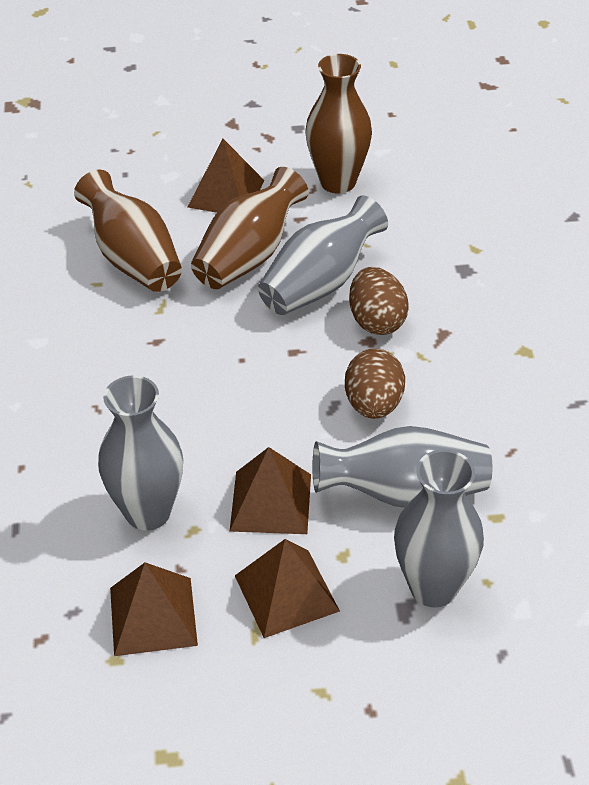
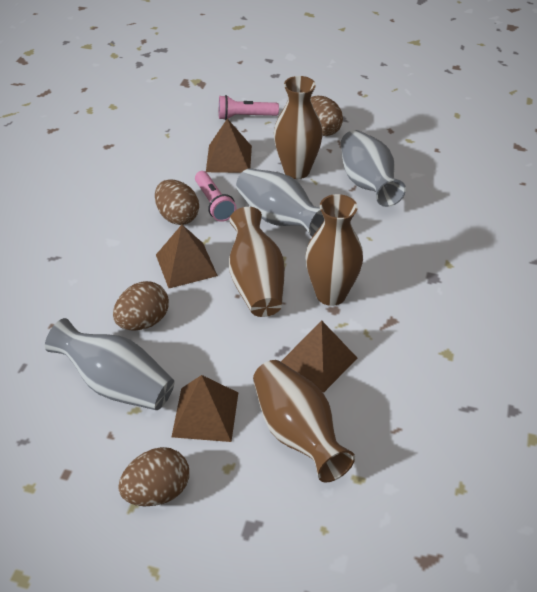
brown egg: 2 -> 4
brown vase: 3 -> 4
grey vase: 4 -> 3
pink flashlight: 0 -> 2

